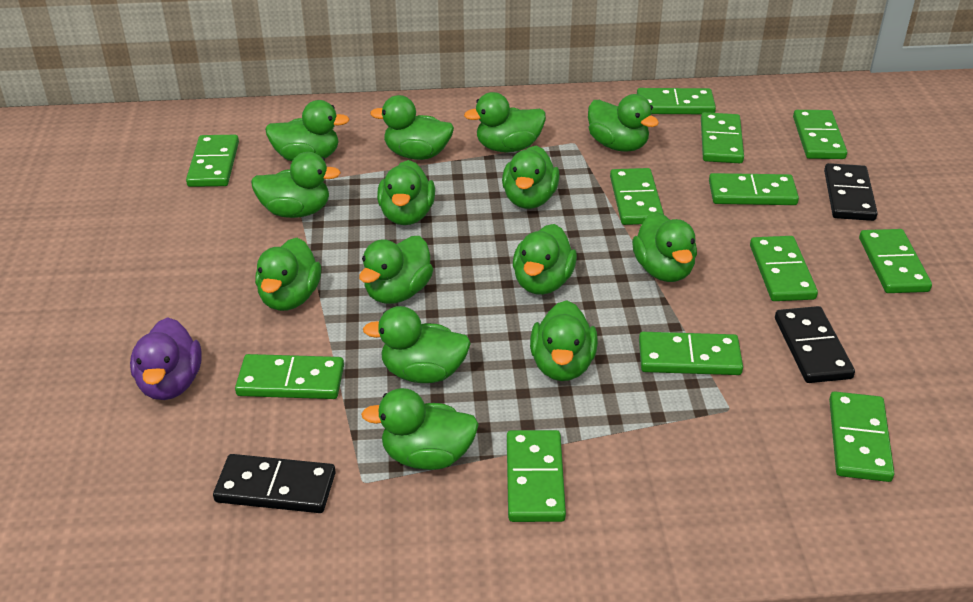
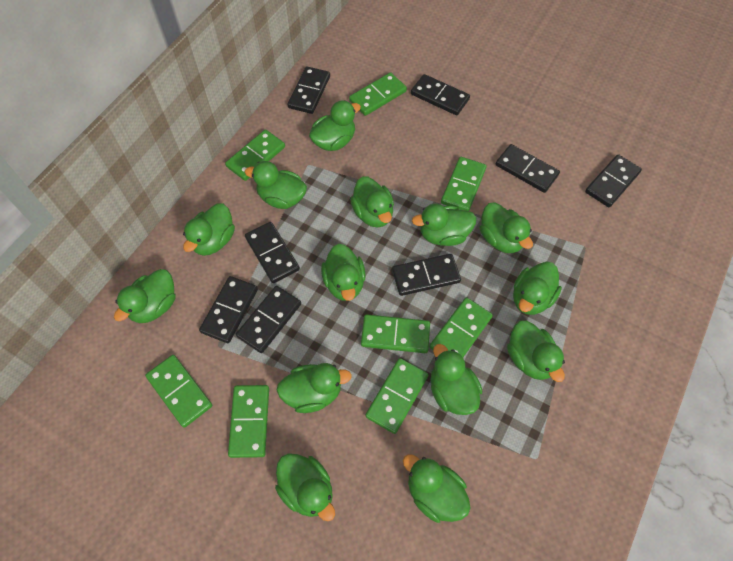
black domino: 3 -> 8
green domino: 12 -> 8
purple duck: 1 -> 0

